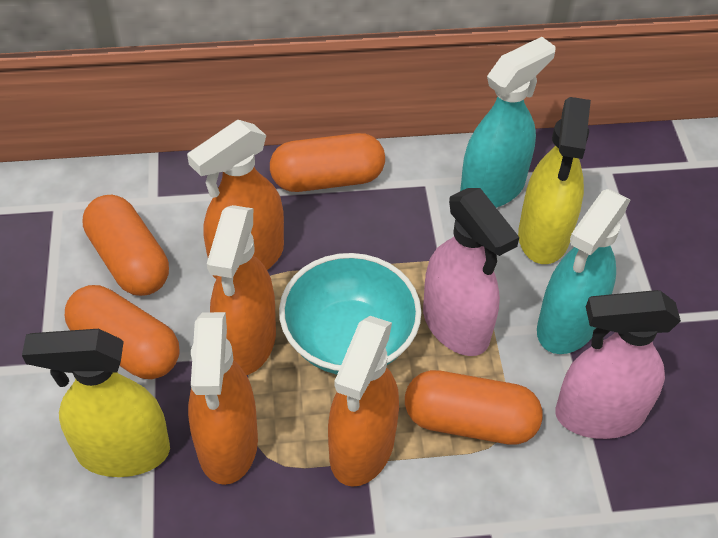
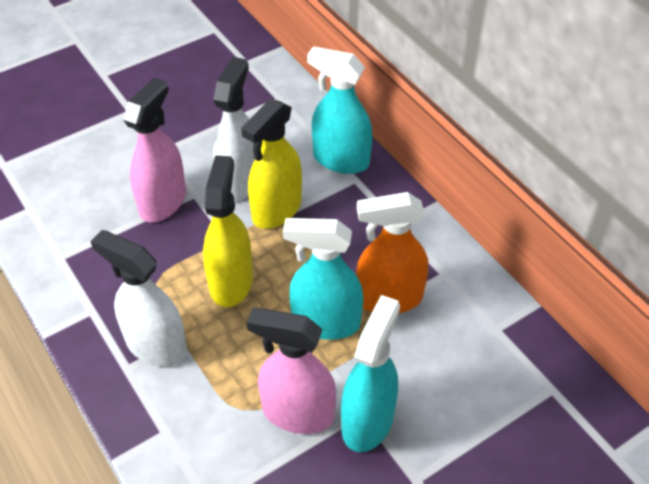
orange capsule: 4 -> 0
orange spray bottle: 4 -> 1
turquoise bowl: 1 -> 0
turquoise spray bottle: 2 -> 3
white spray bottle: 0 -> 2

